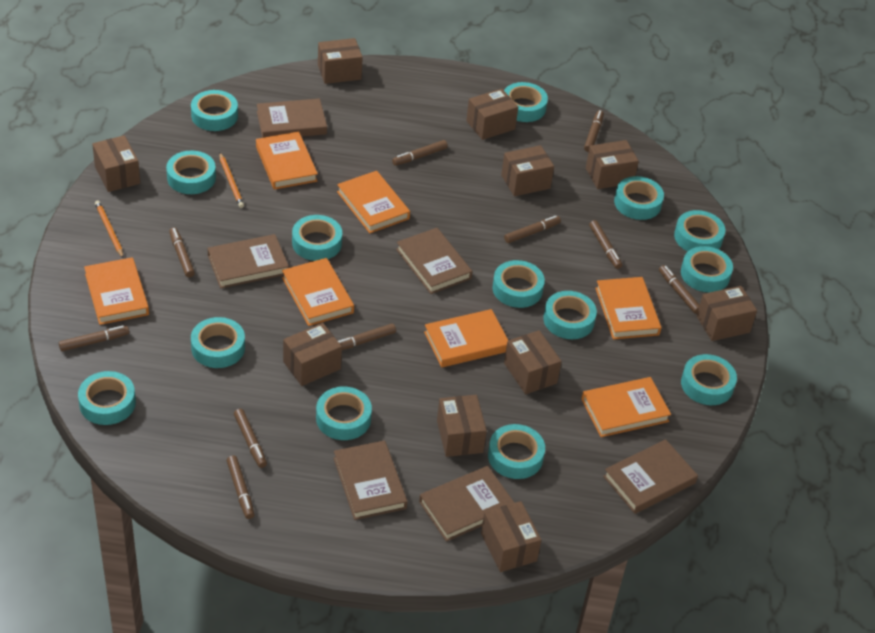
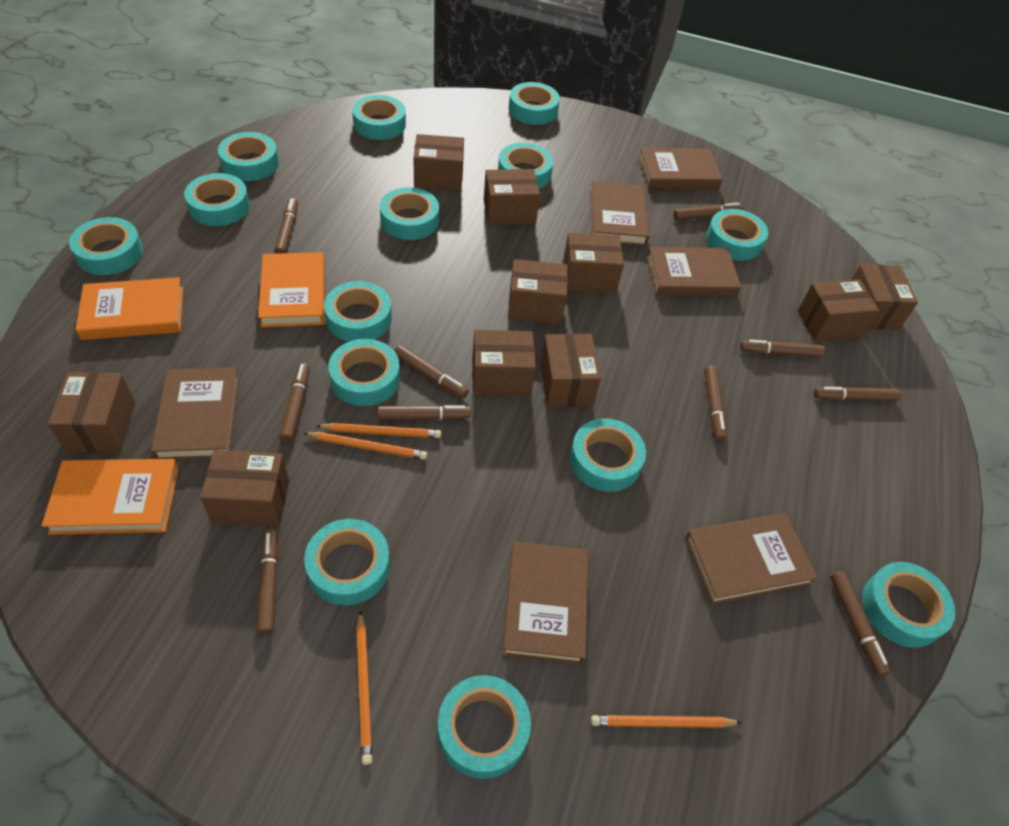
orange book: 7 -> 3
orange pencil: 2 -> 4

